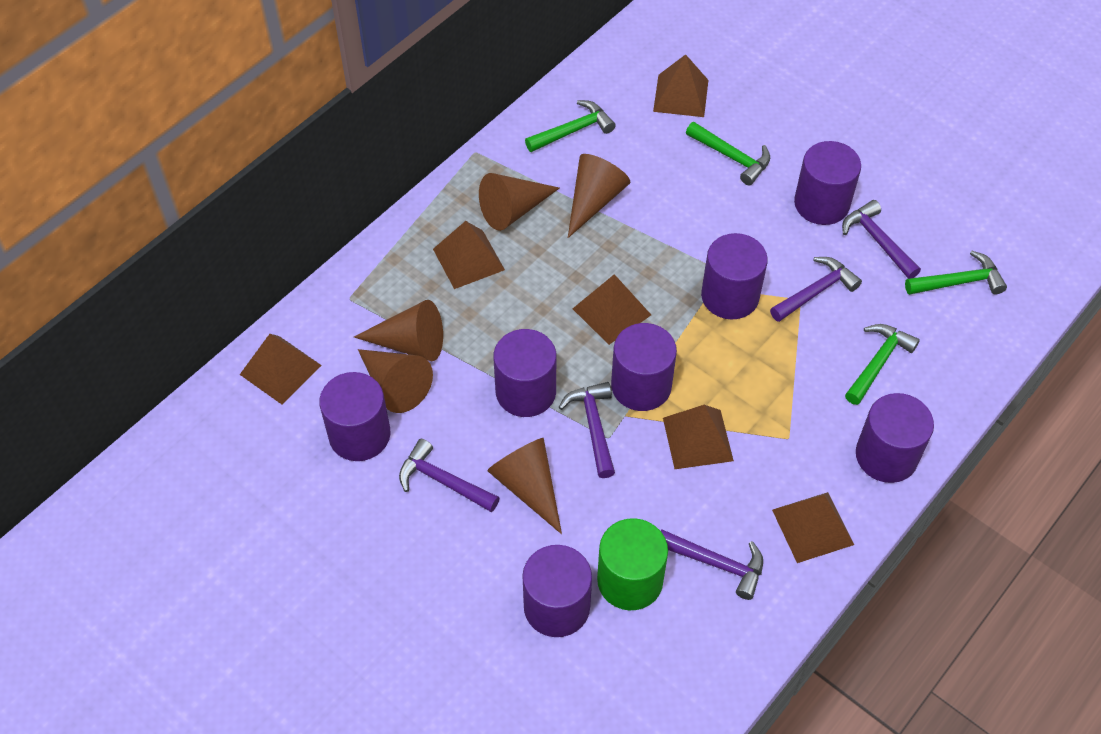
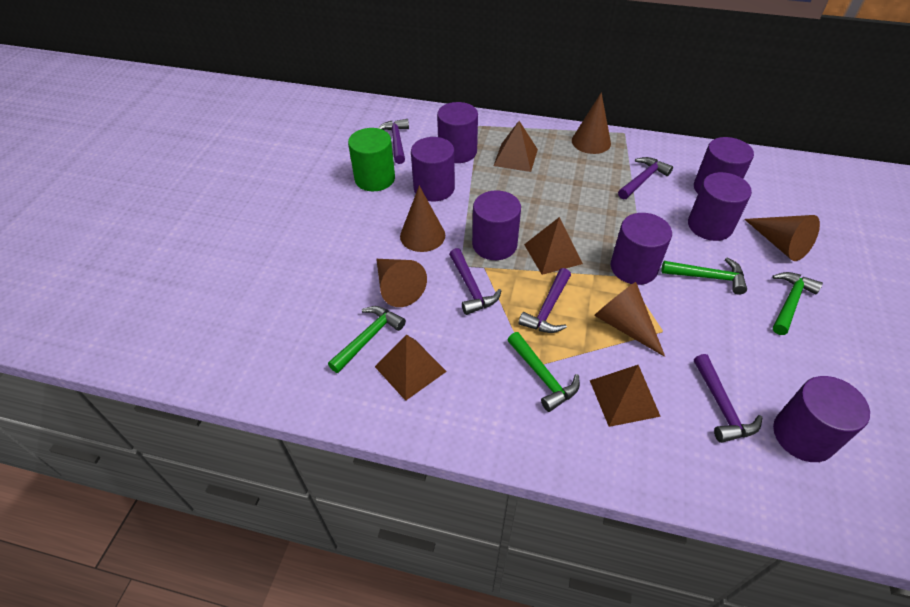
brown pyramid: 6 -> 4

